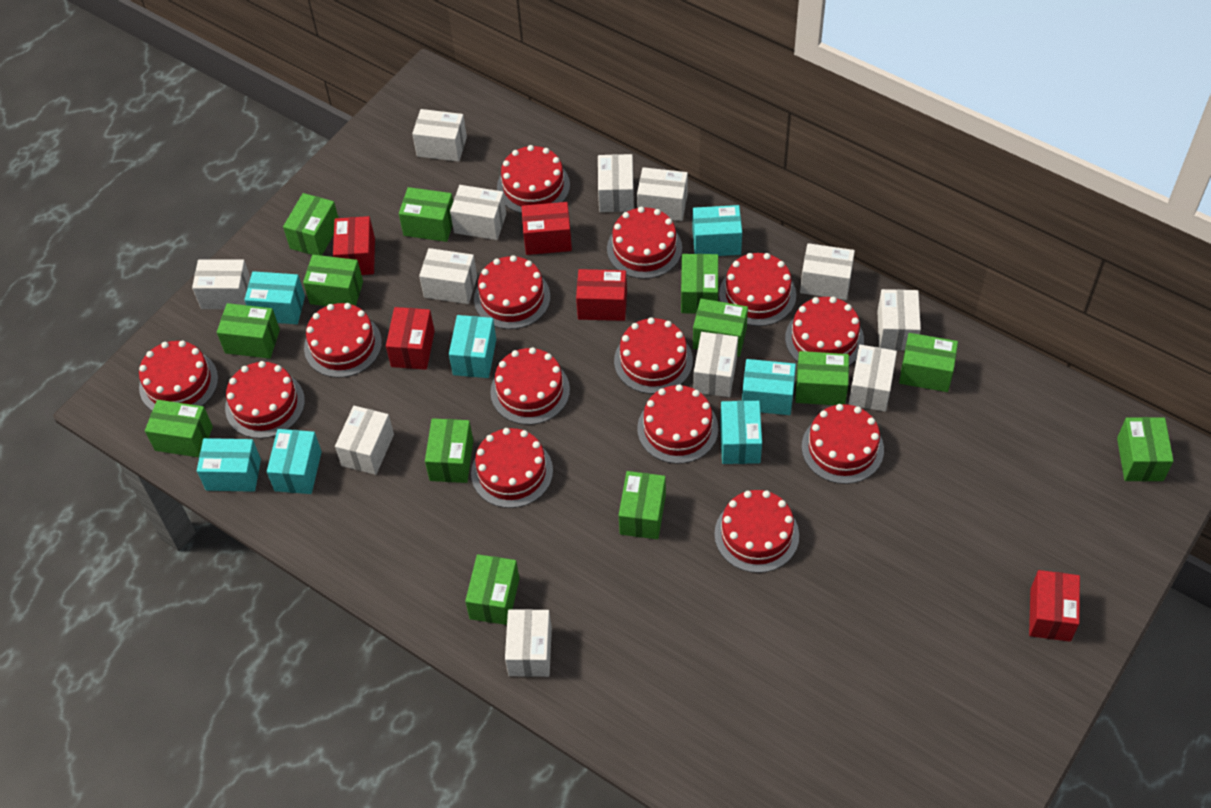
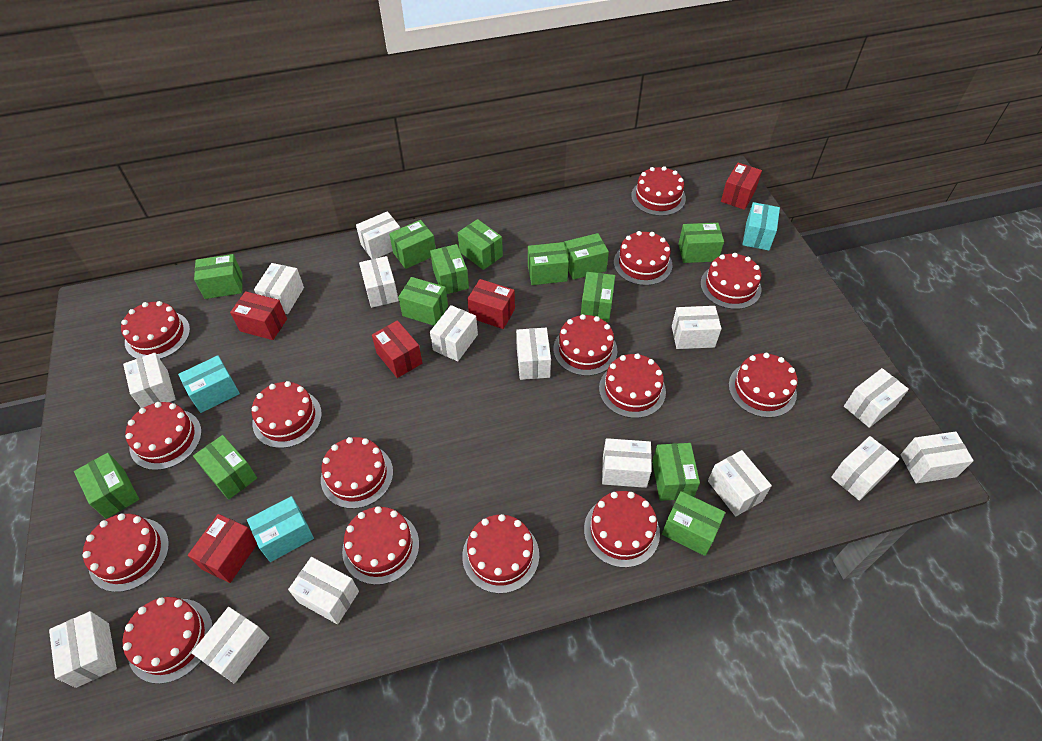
red cake: 14 -> 15
turquoise box: 7 -> 3
white box: 12 -> 15

